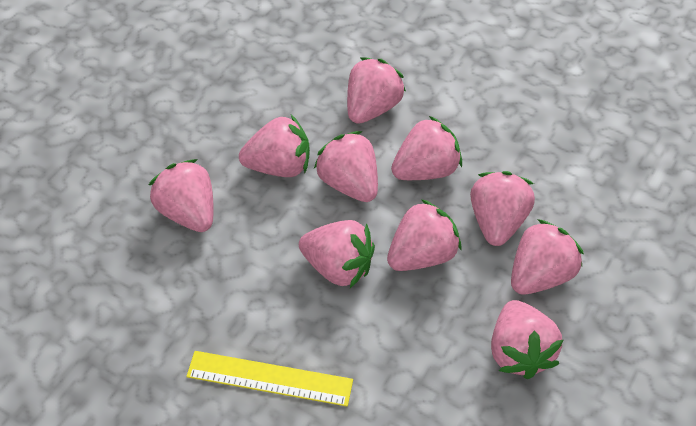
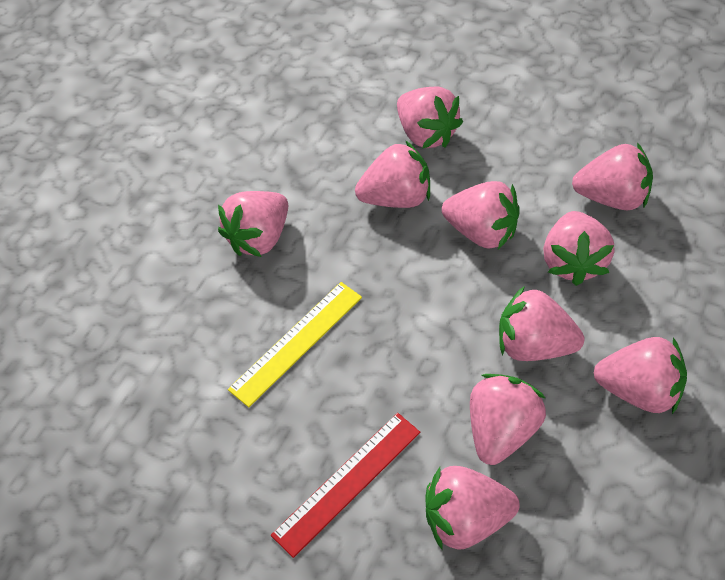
red ruler: 0 -> 1

